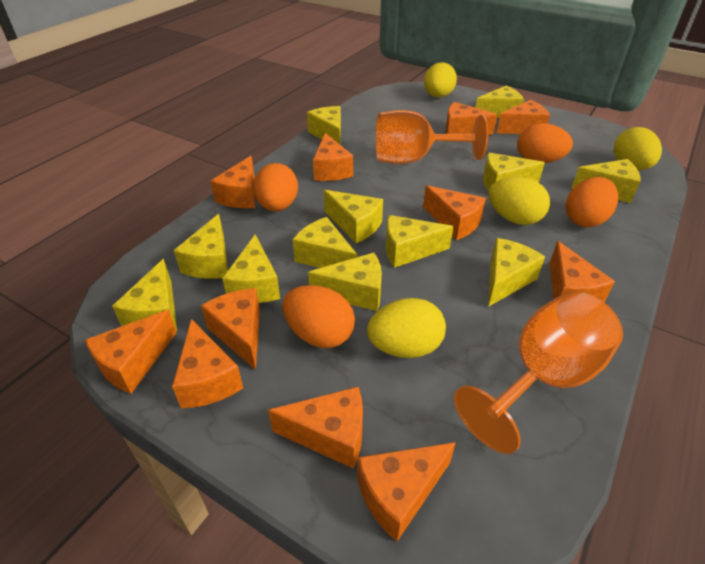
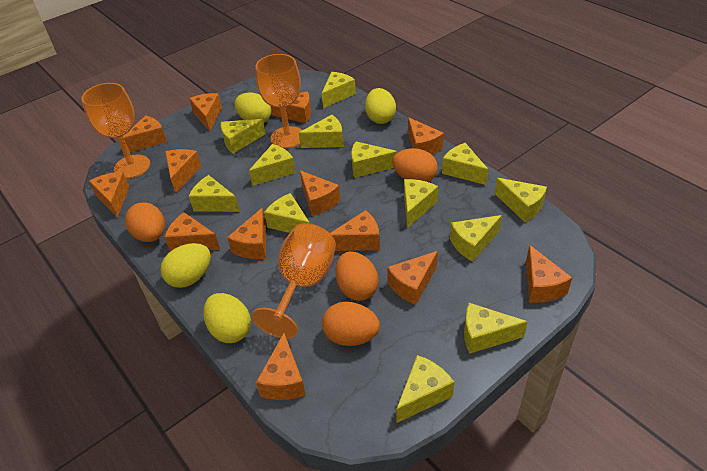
orange cheese: 11 -> 13
orange goblet: 2 -> 3
yellow cheese: 12 -> 13

